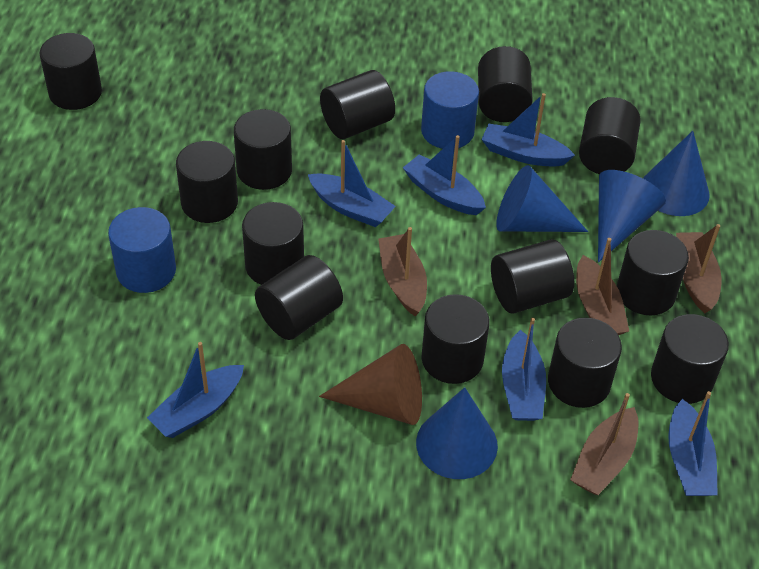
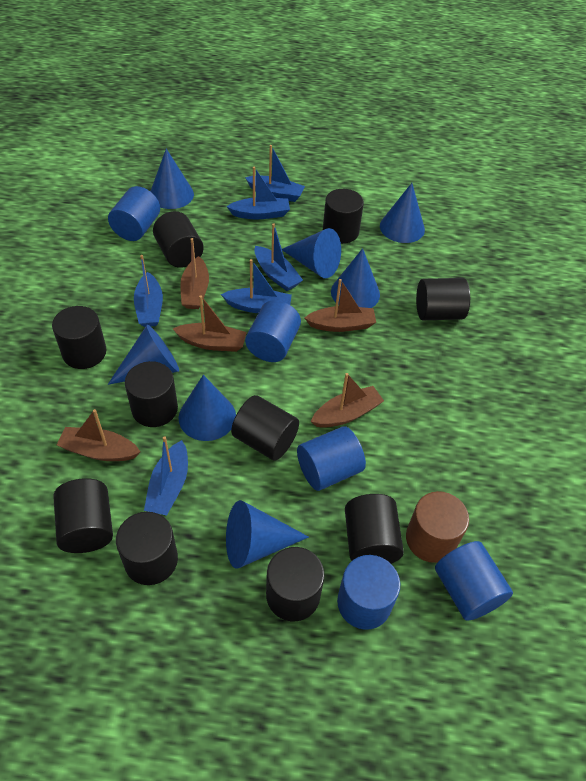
black cylinder: 13 -> 10
blue cone: 4 -> 7
blue cylinder: 2 -> 5
brown boat: 4 -> 5
brown cone: 1 -> 0
brown cylinder: 0 -> 1

